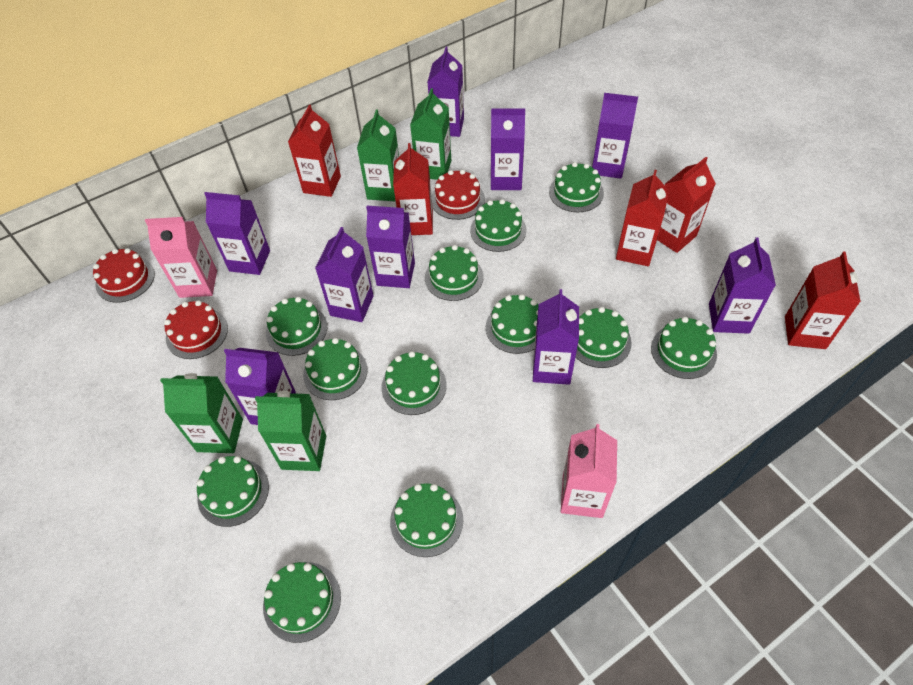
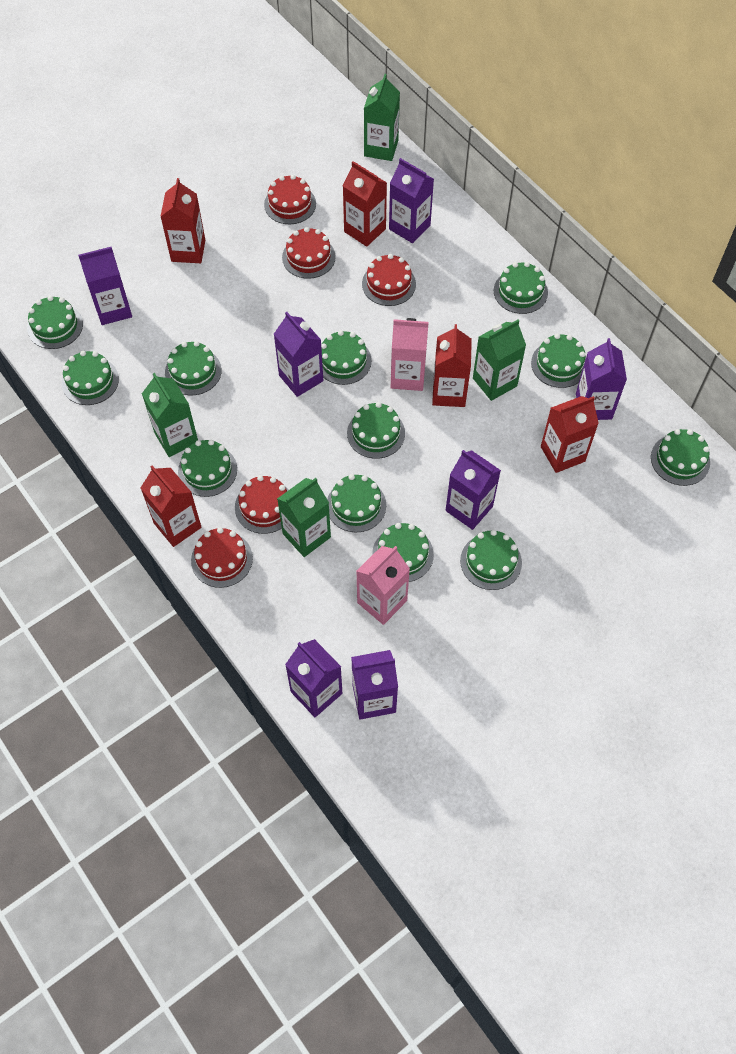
purple carton: 9 -> 7
red cake: 3 -> 5

